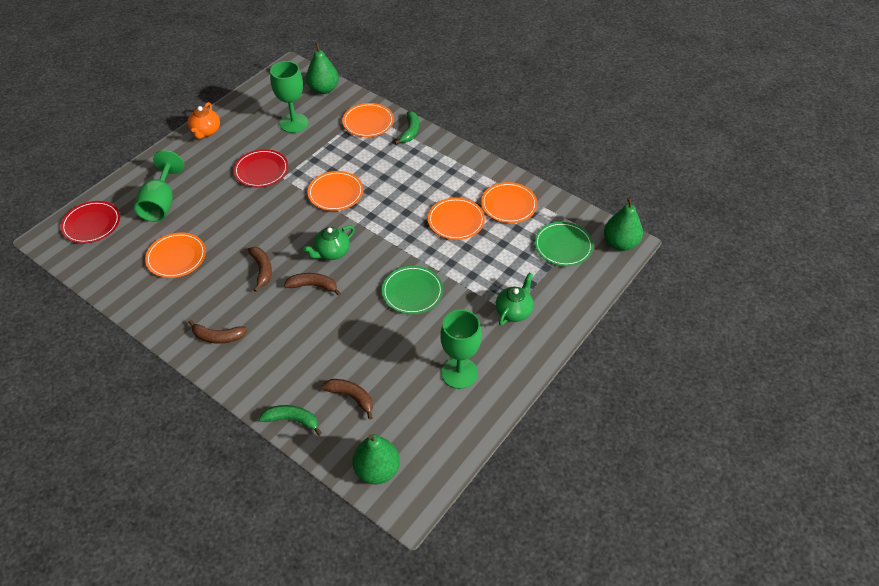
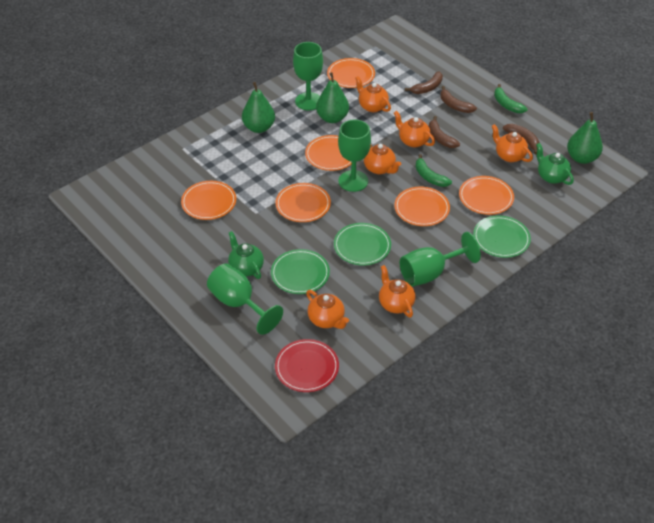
green goblet: 3 -> 4
green plate: 2 -> 3
orange plate: 5 -> 6
orange teapot: 1 -> 6
red plate: 2 -> 1

